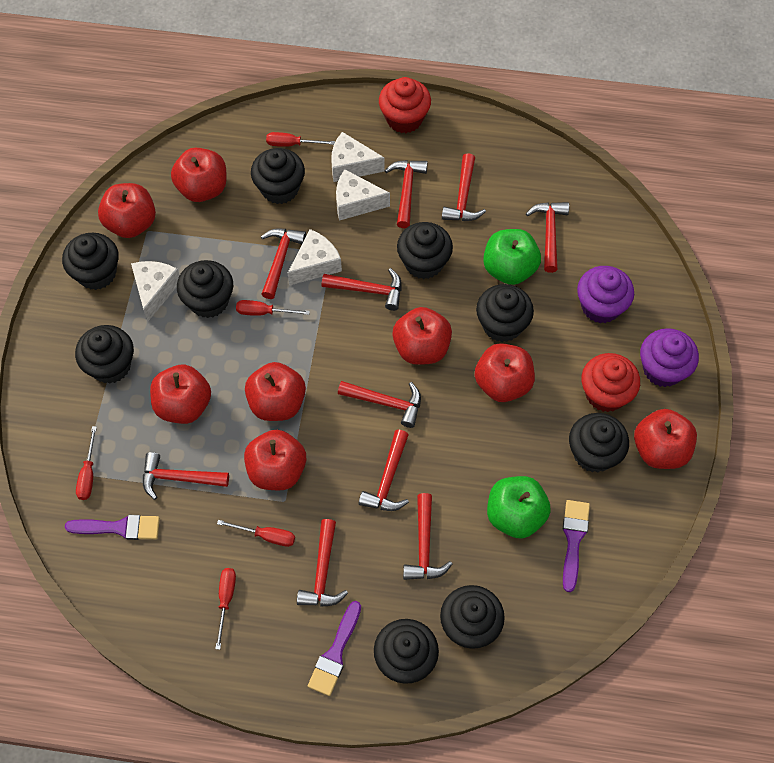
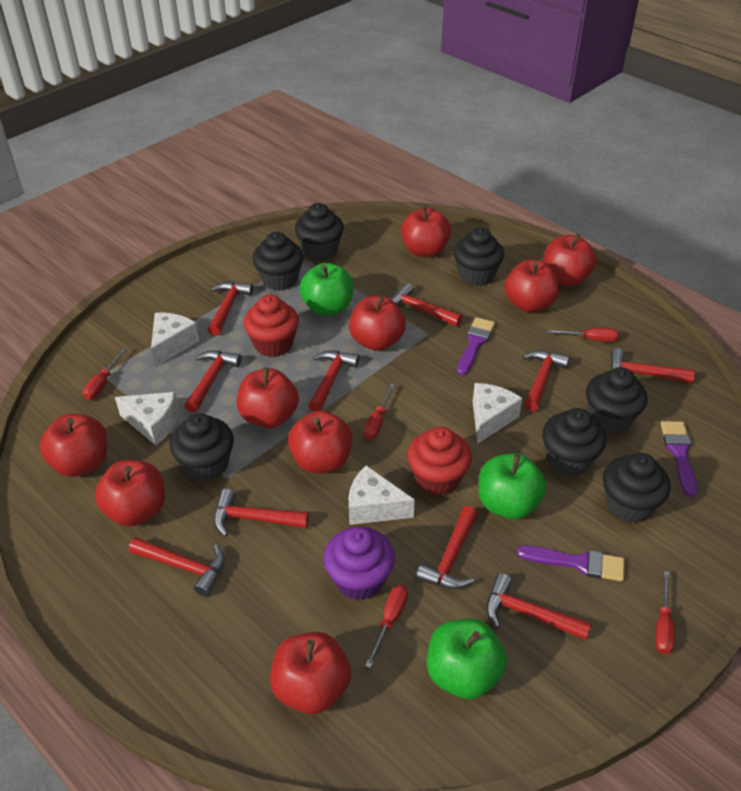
black cupcake: 9 -> 7
green apple: 2 -> 3
purple cupcake: 2 -> 1
red apple: 8 -> 9

